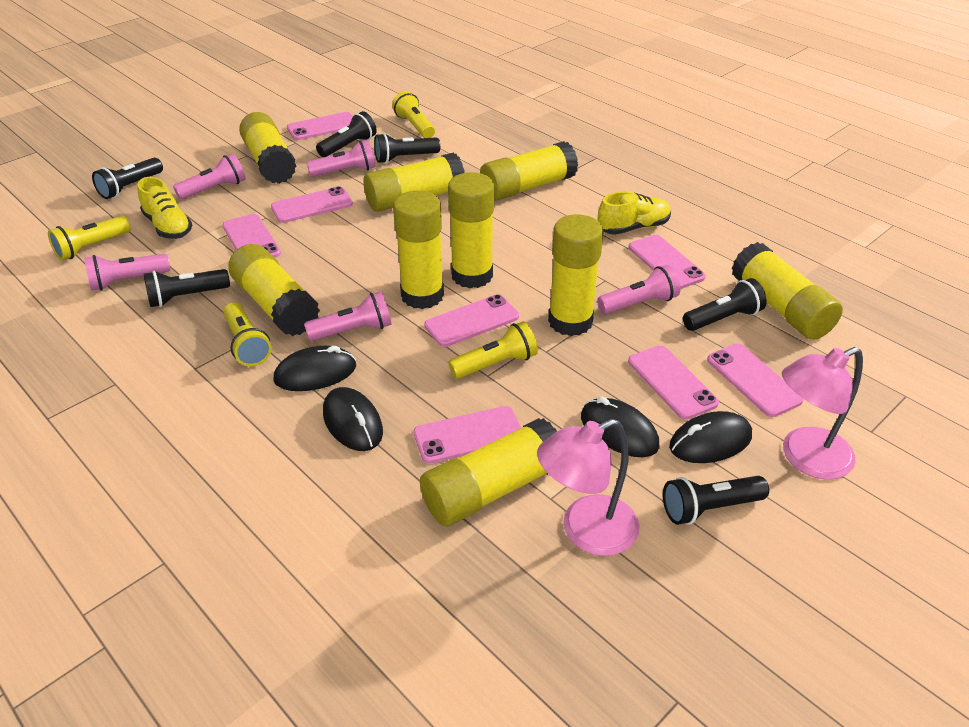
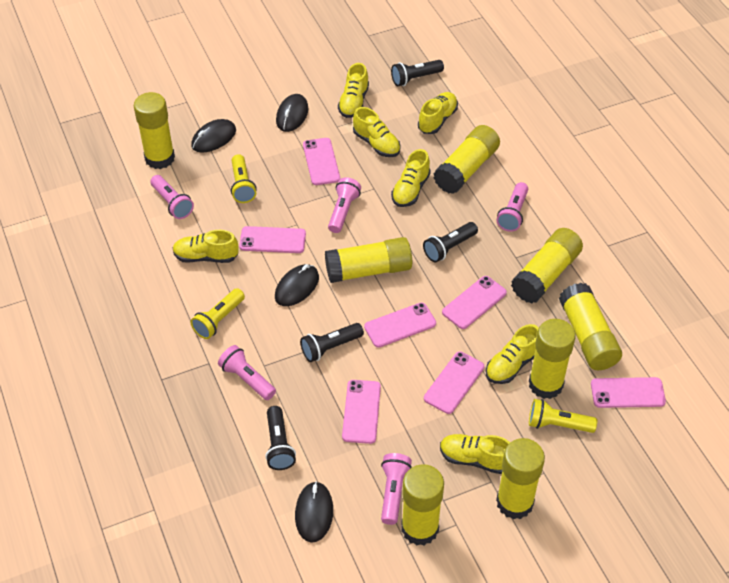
black flashlight: 6 -> 4
pink lamp: 2 -> 0
pink phone: 8 -> 7
yellow flashlight: 4 -> 3
yellow glue stick: 9 -> 8
yellow shoe: 2 -> 7

